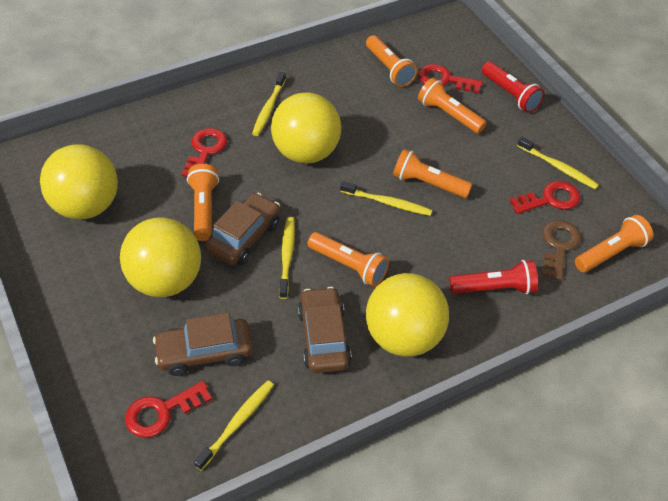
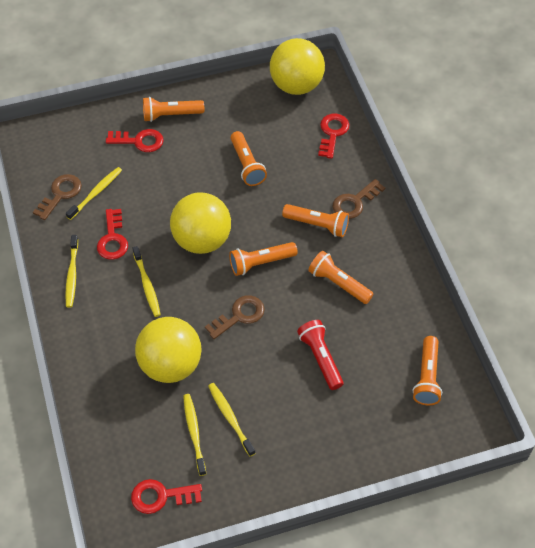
brown car: 3 -> 0
brown key: 1 -> 3
red flashlight: 2 -> 1
yellow ball: 4 -> 3

